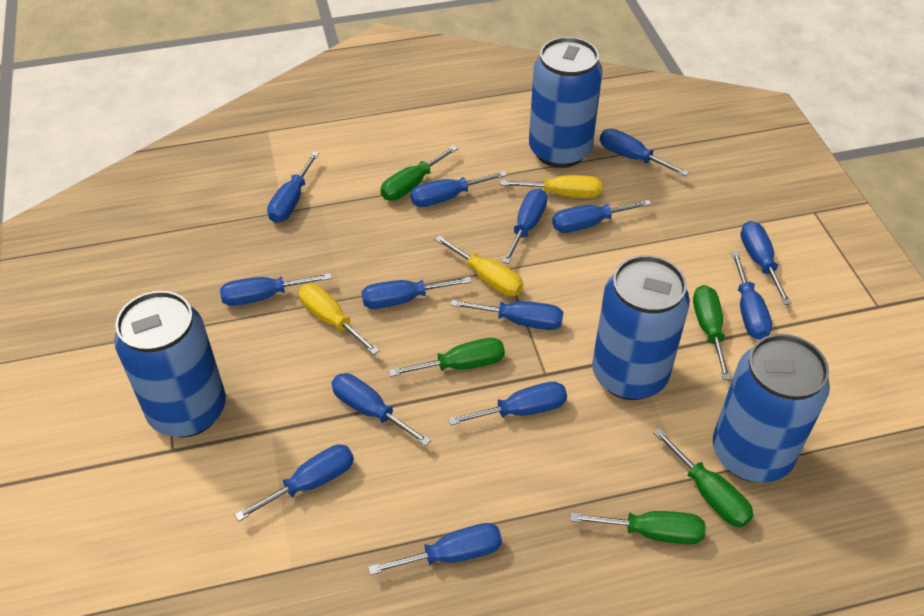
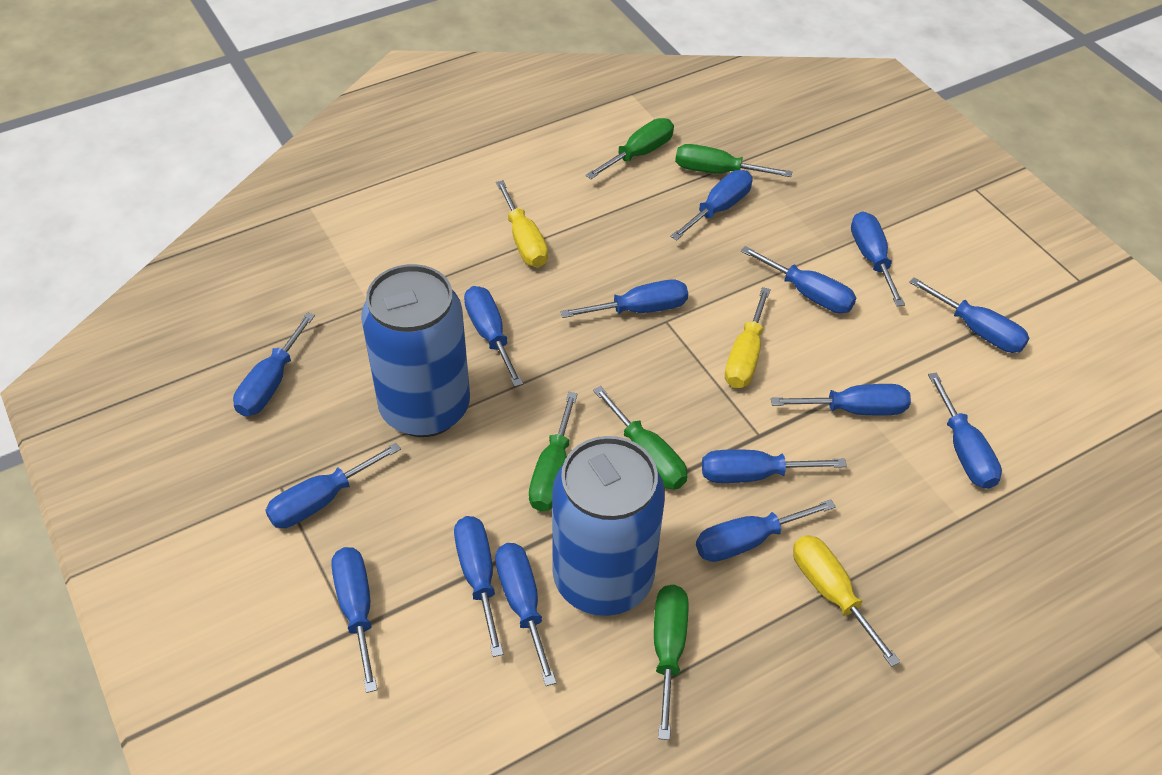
blue can: 4 -> 2
blue screwdriver: 14 -> 15

